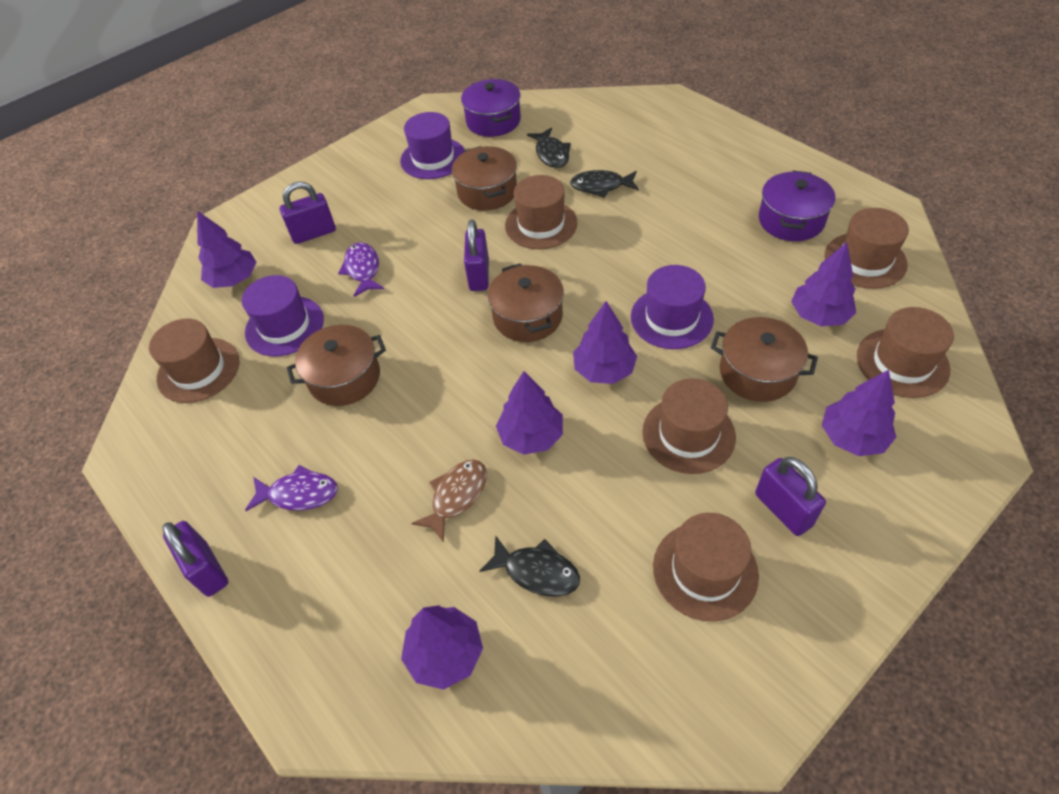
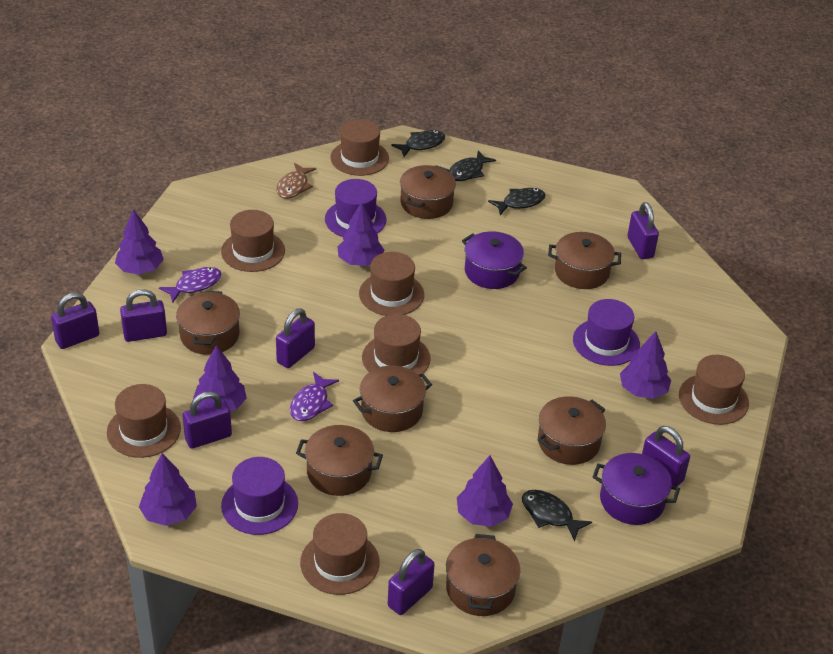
black fish: 3 -> 4
brown hat: 6 -> 7
brown pot: 4 -> 7
purple padlock: 4 -> 7

